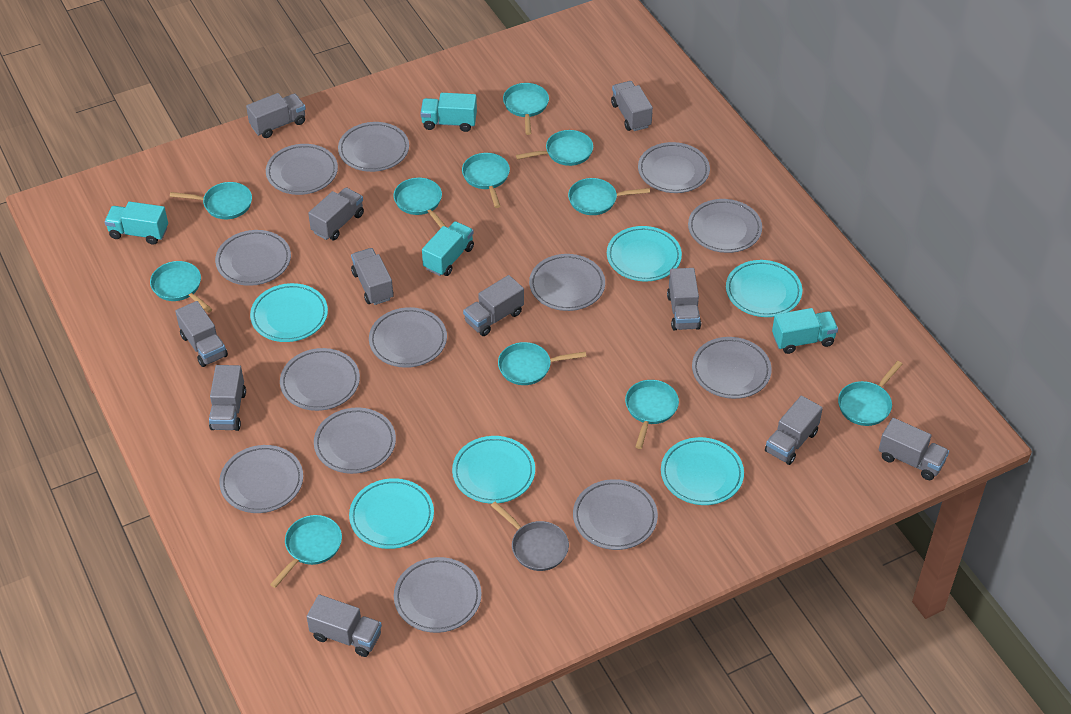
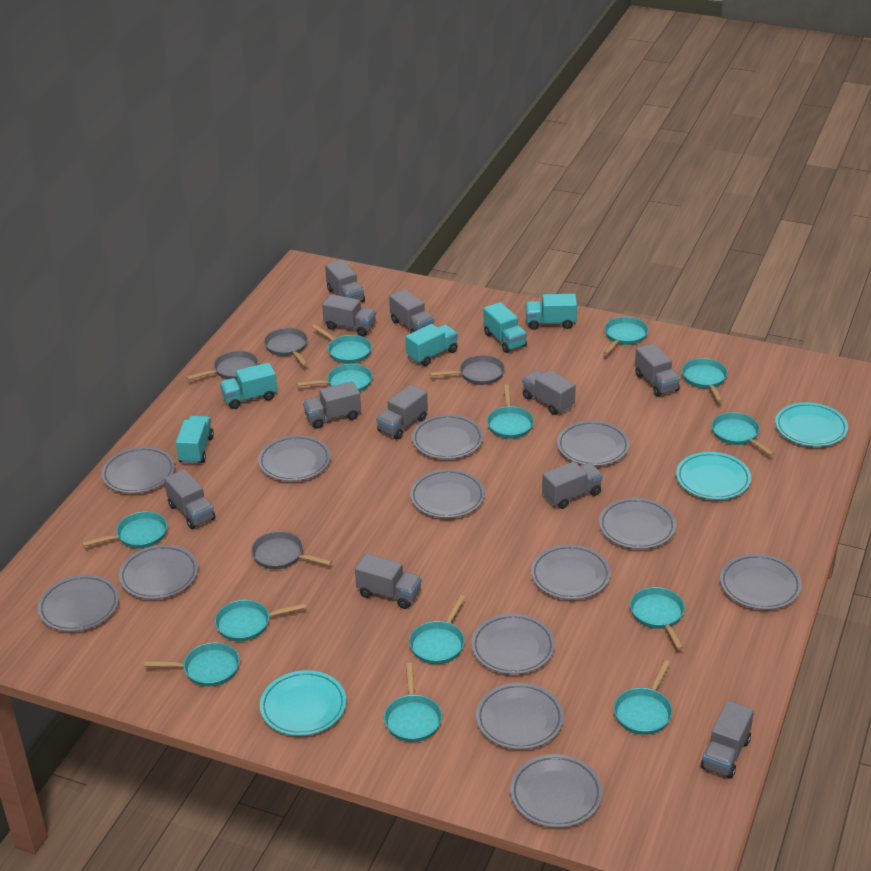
grey pan: 1 -> 4
turquoise pan: 11 -> 13
turquoise plate: 6 -> 3
turquoise truck: 4 -> 5

